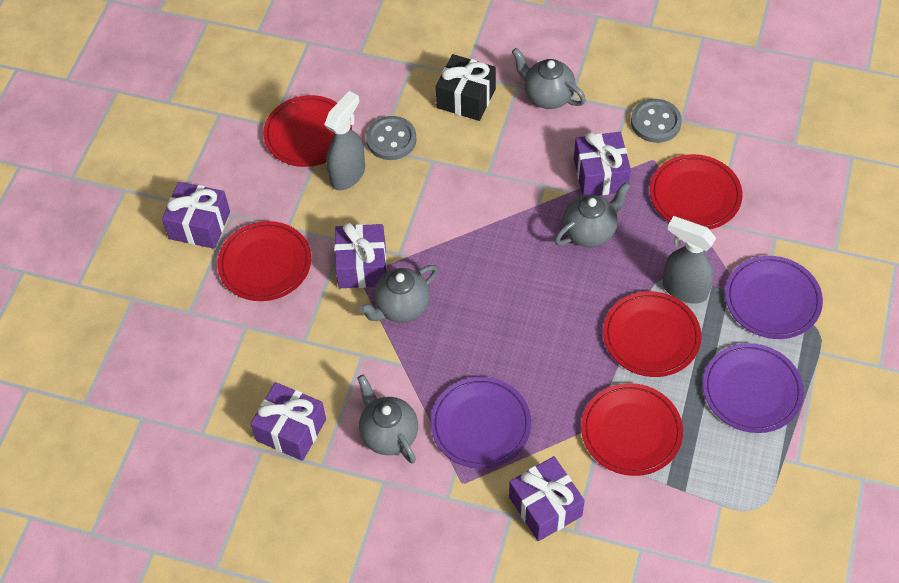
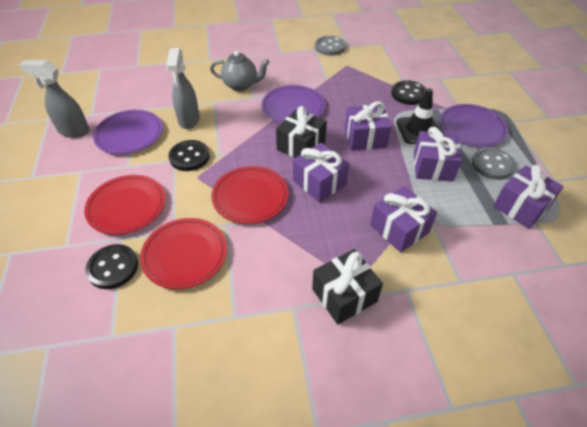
black button: 0 -> 3
black gift: 1 -> 2
black traffic cone: 0 -> 1
grey teapot: 4 -> 1
red plate: 5 -> 3

